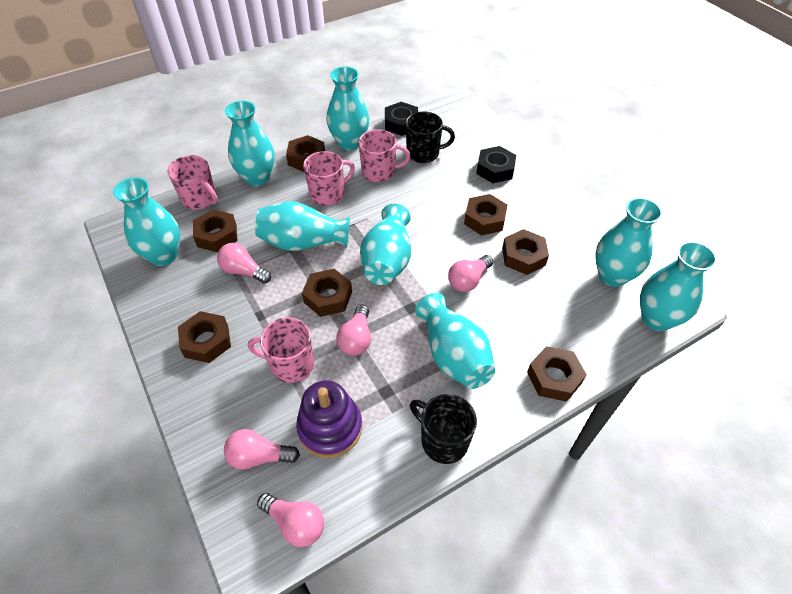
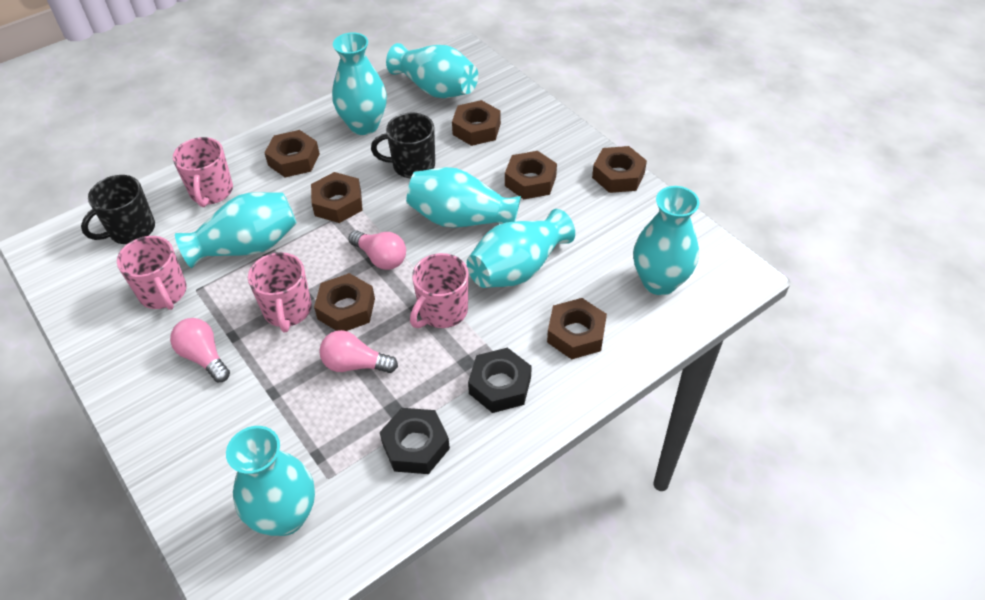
pink light bulb: 5 -> 3
purple stacking toy: 1 -> 0
turquoise vase: 8 -> 7

